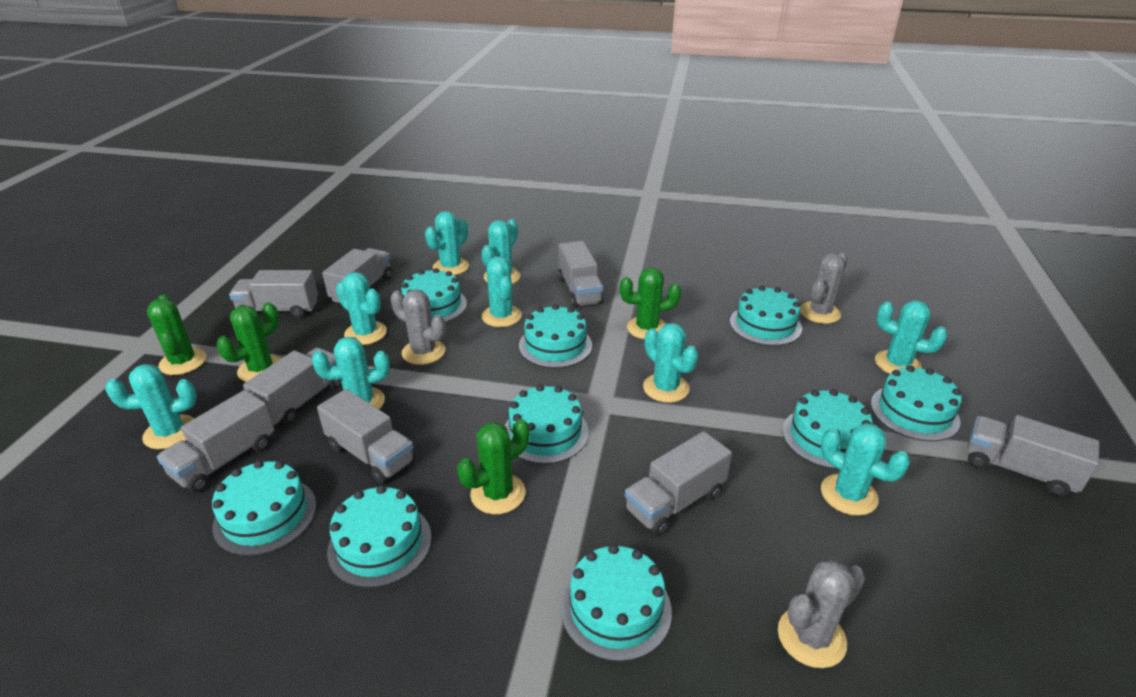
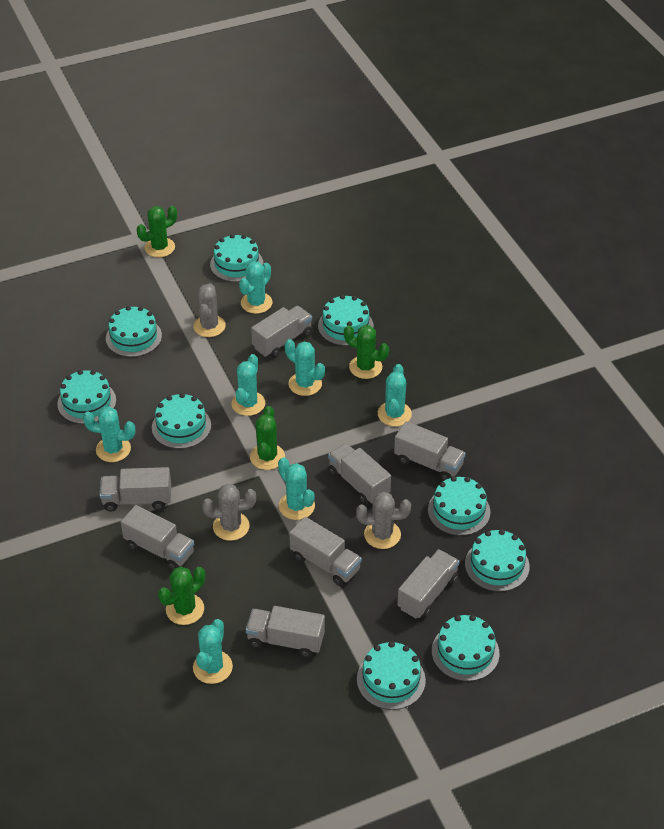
turquoise cactus: 9 -> 7

